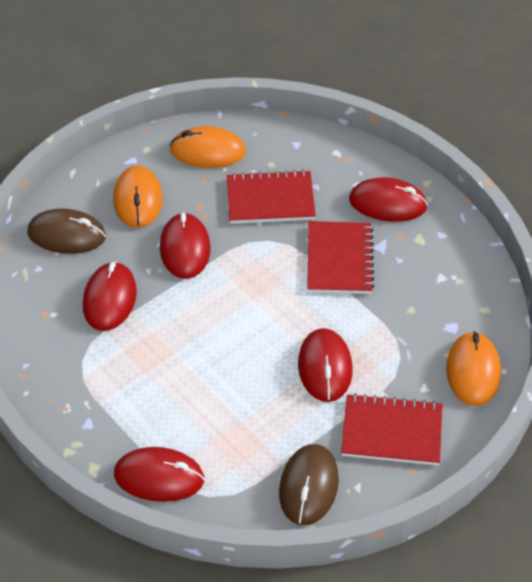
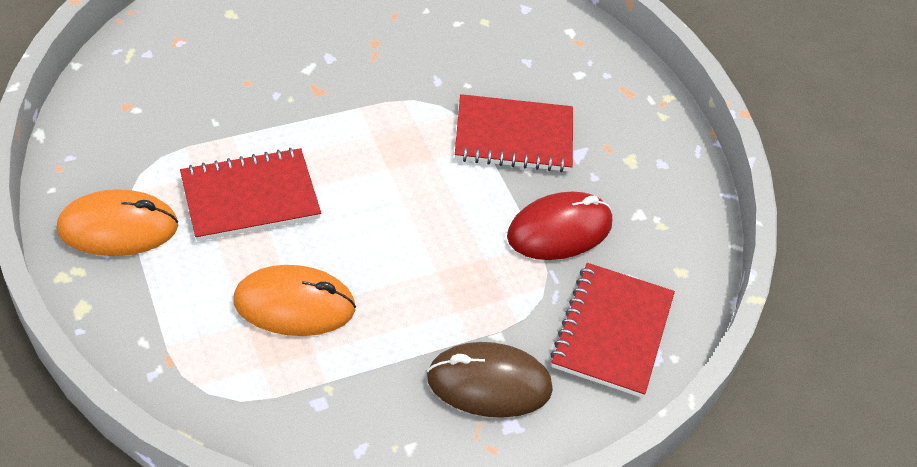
brown mouse: 2 -> 1
orange mouse: 3 -> 2
red mouse: 5 -> 1

